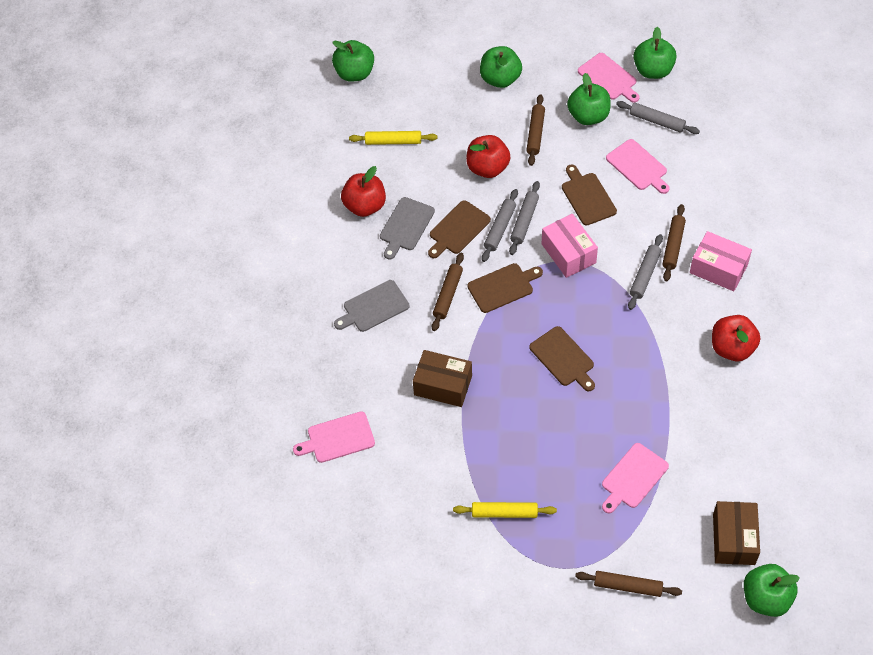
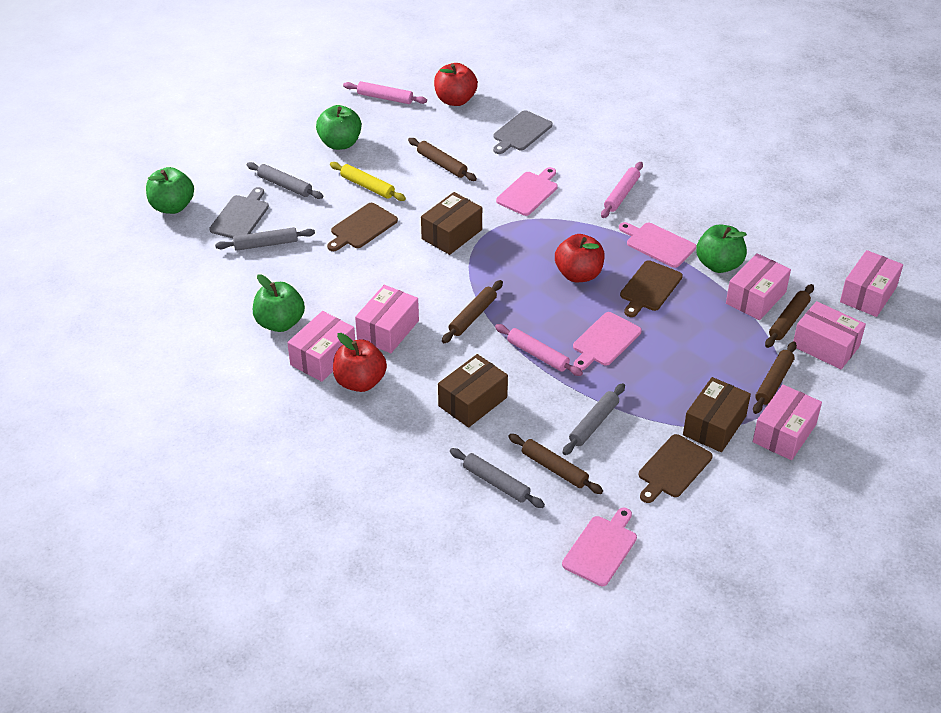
brown box: 2 -> 3
brown cutting board: 4 -> 3
brown rolling pin: 4 -> 5
green apple: 5 -> 4
pink box: 2 -> 6
pink rolling pin: 0 -> 3
yellow rolling pin: 2 -> 1

